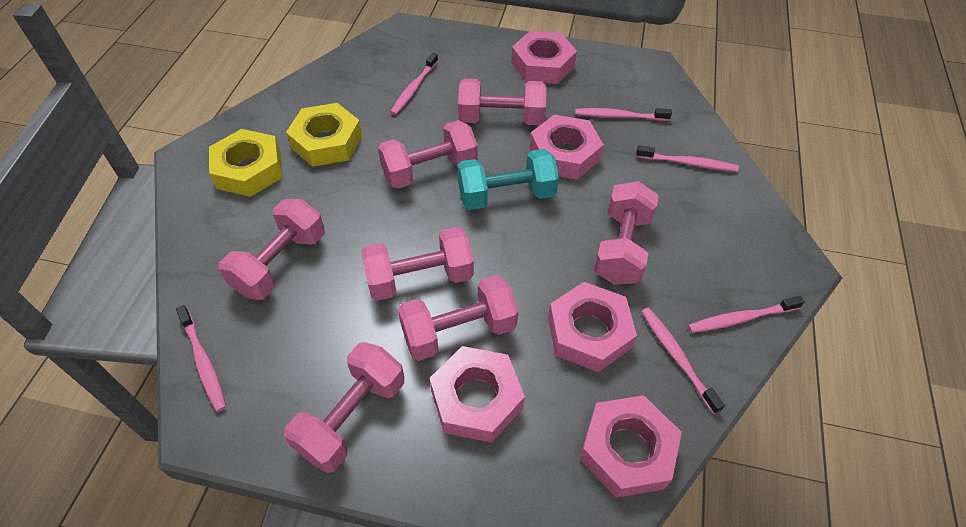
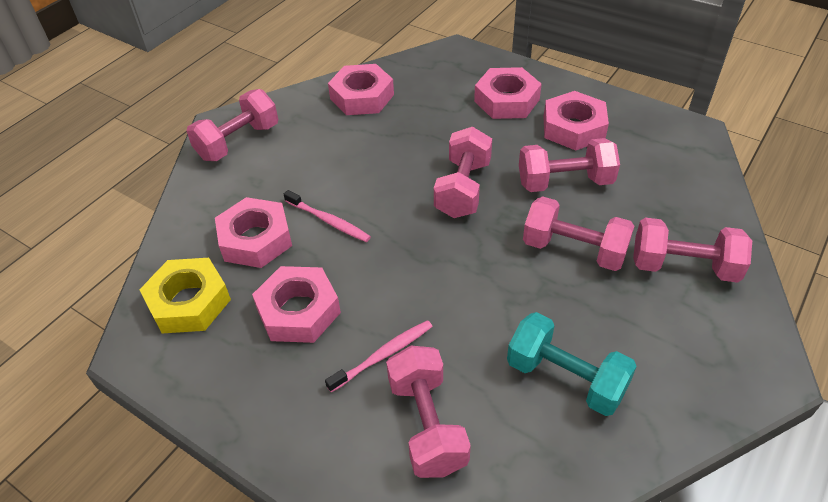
pink dumbbell: 7 -> 6
pink toothbrush: 6 -> 2
yellow nut: 2 -> 1

